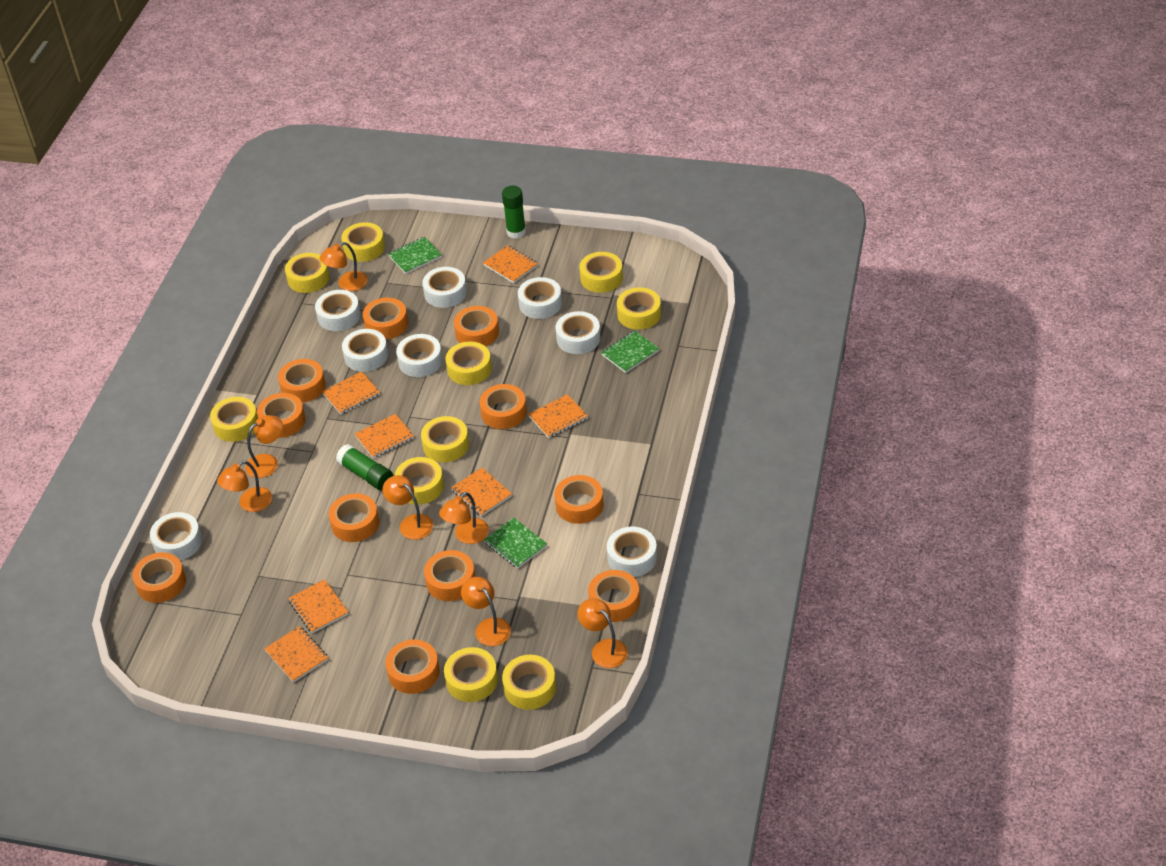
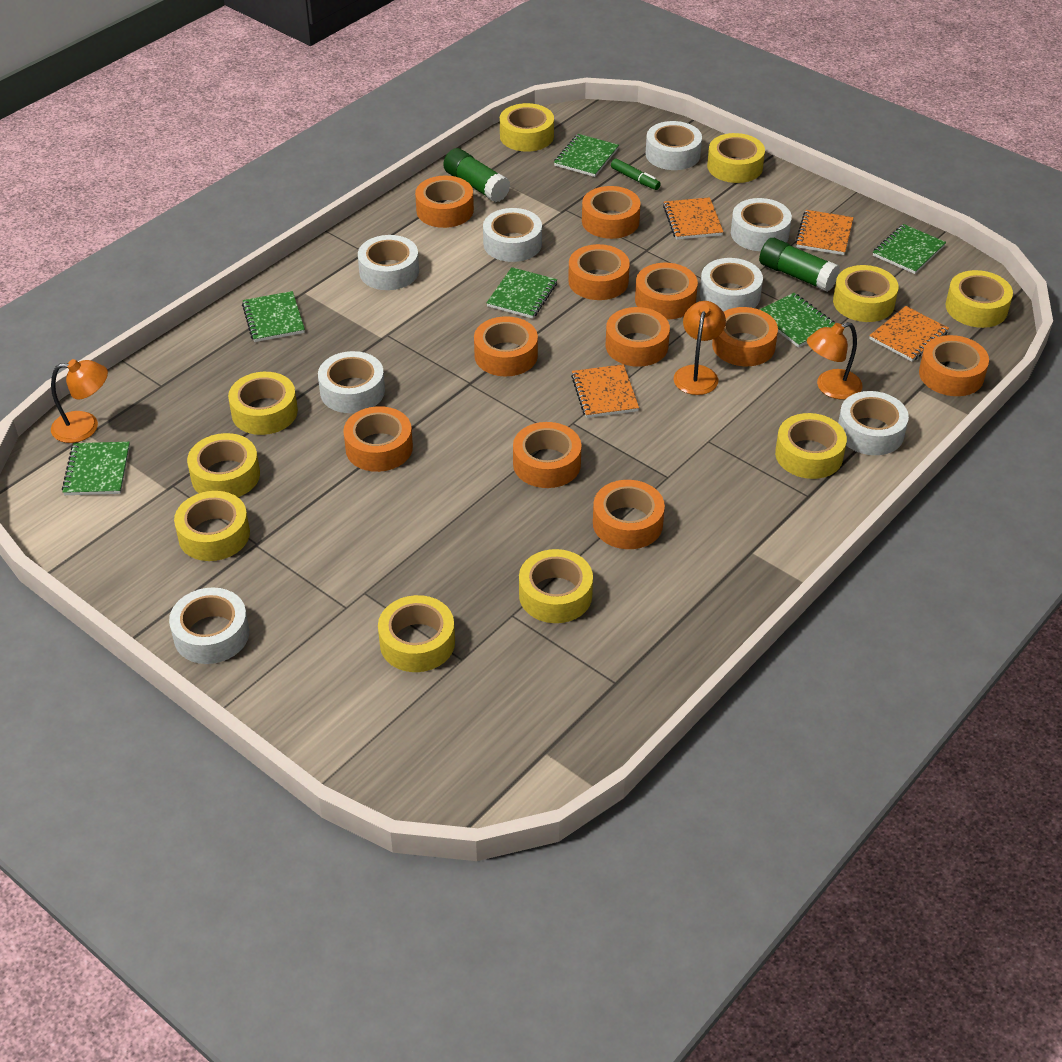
green marker: 0 -> 1
green notebook: 3 -> 6
orange lamp: 7 -> 3
orange notebook: 7 -> 4

